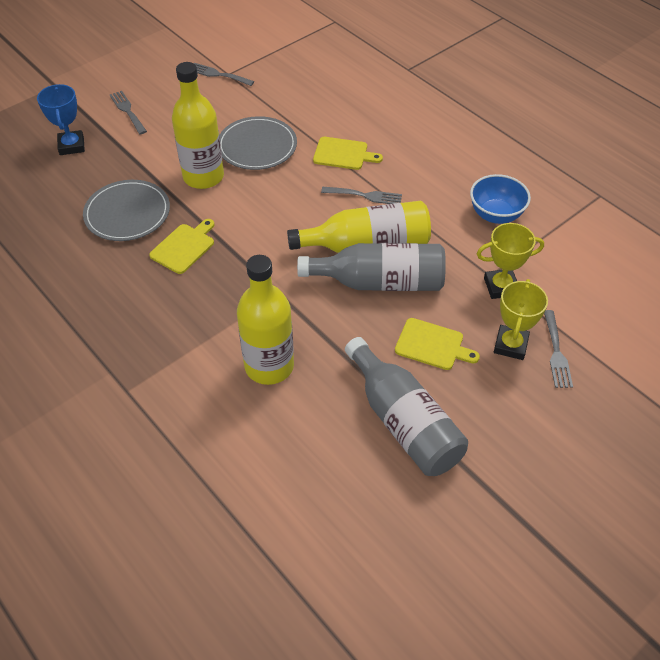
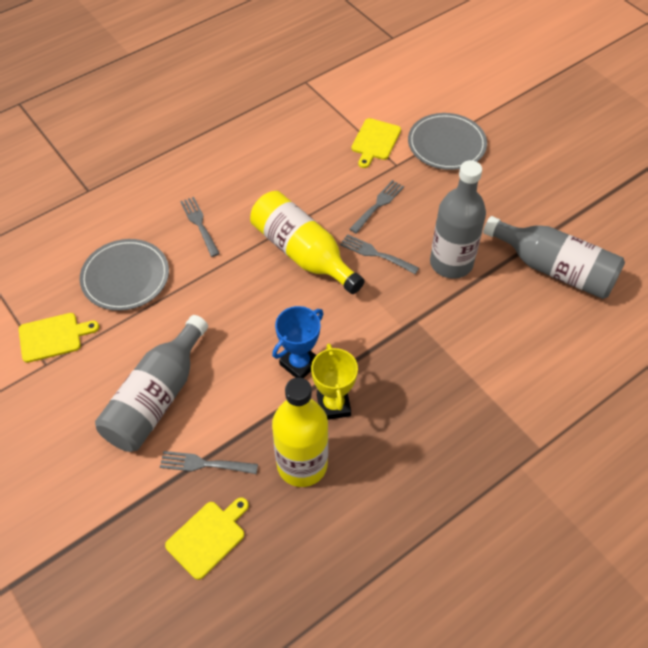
blue bowl: 1 -> 0
grey bottle: 2 -> 3
yellow bottle: 3 -> 2
yellow trophy: 2 -> 1

